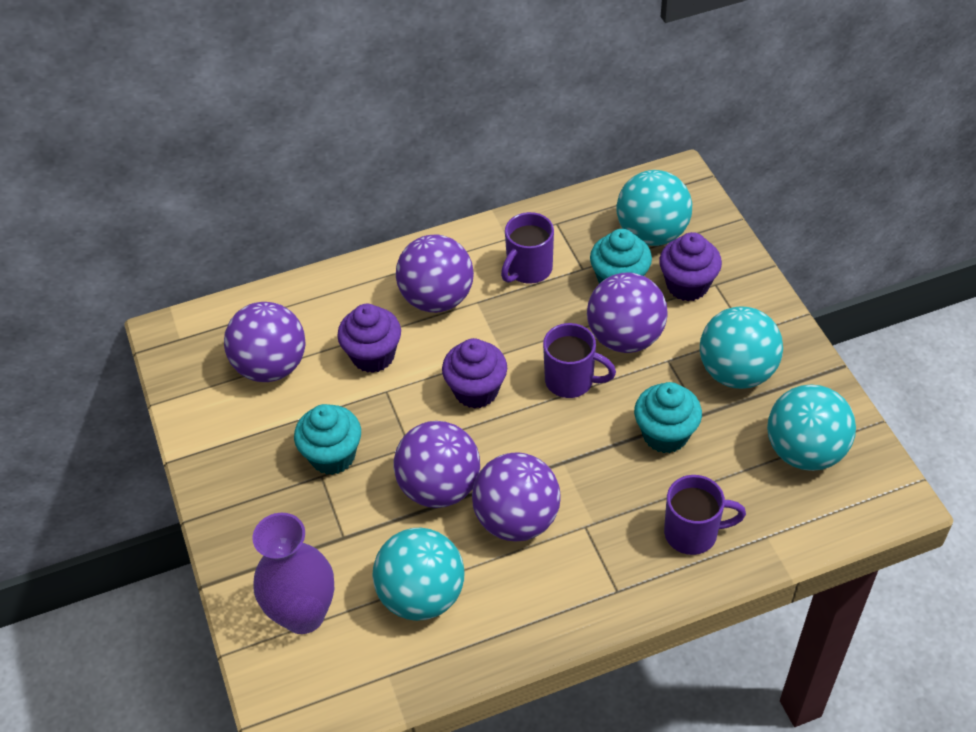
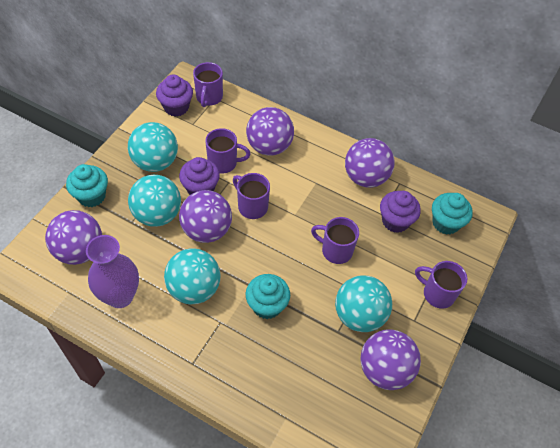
purple mug: 3 -> 5

